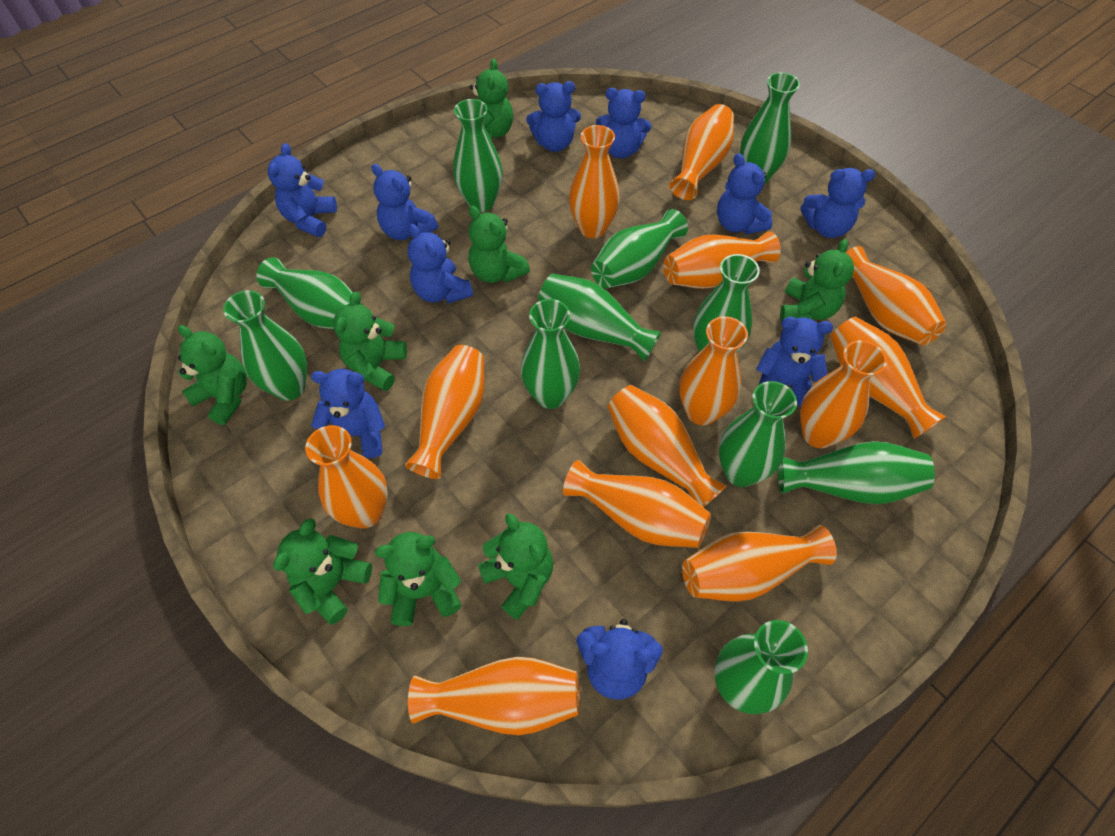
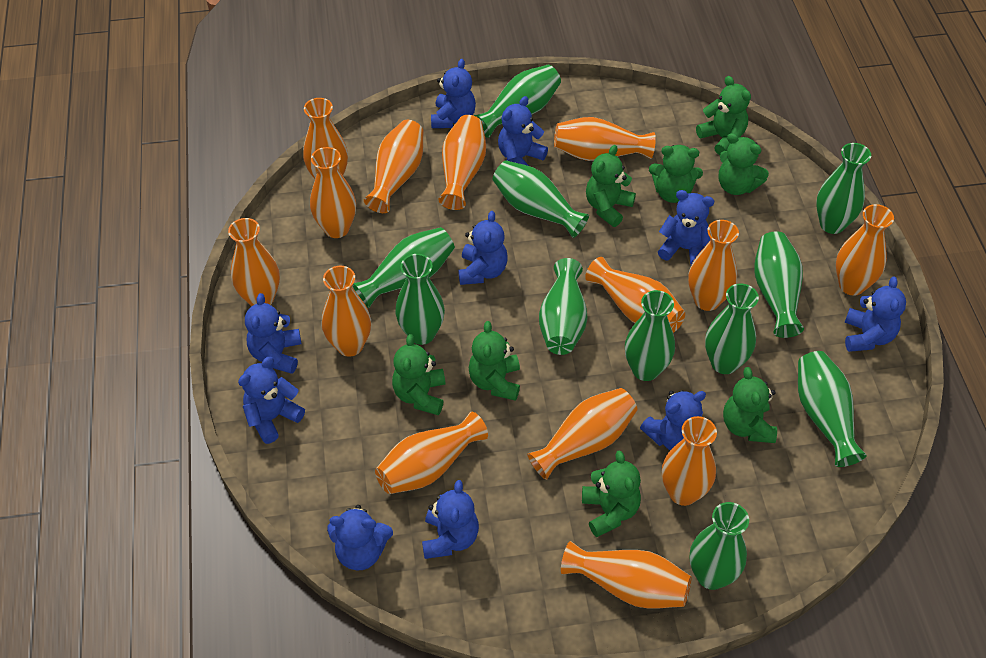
orange vase: 13 -> 14

